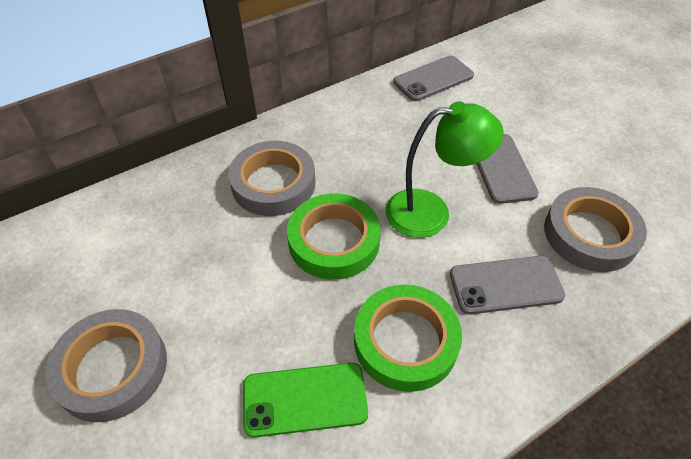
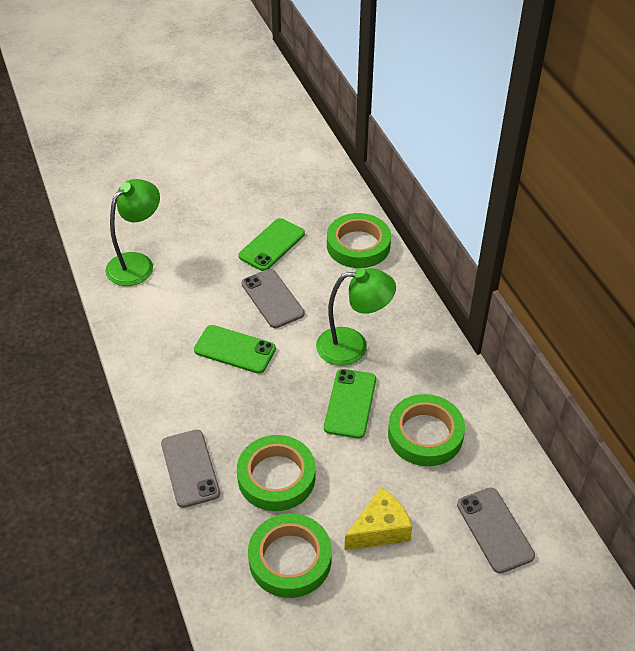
green lamp: 1 -> 2
green phone: 1 -> 3
green tape: 2 -> 4
grey tape: 3 -> 0
yellow cheese: 0 -> 1

